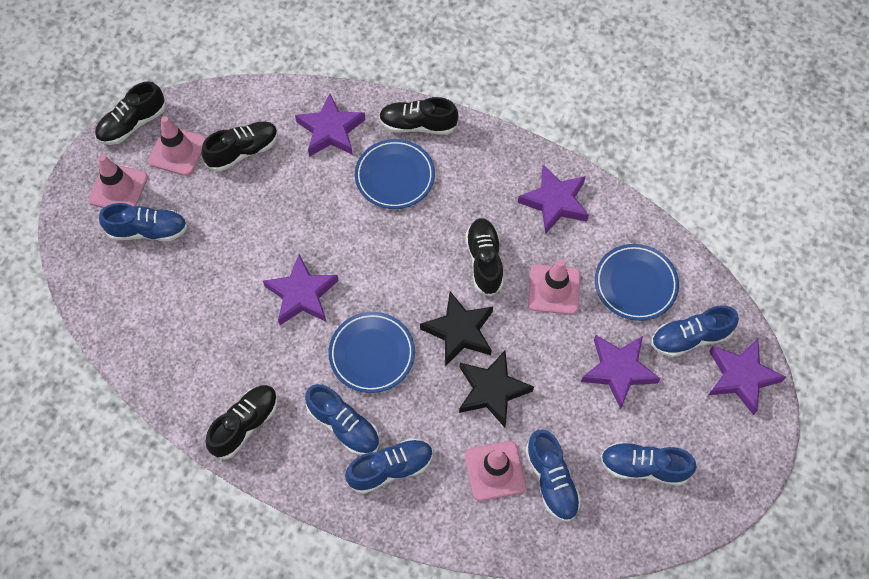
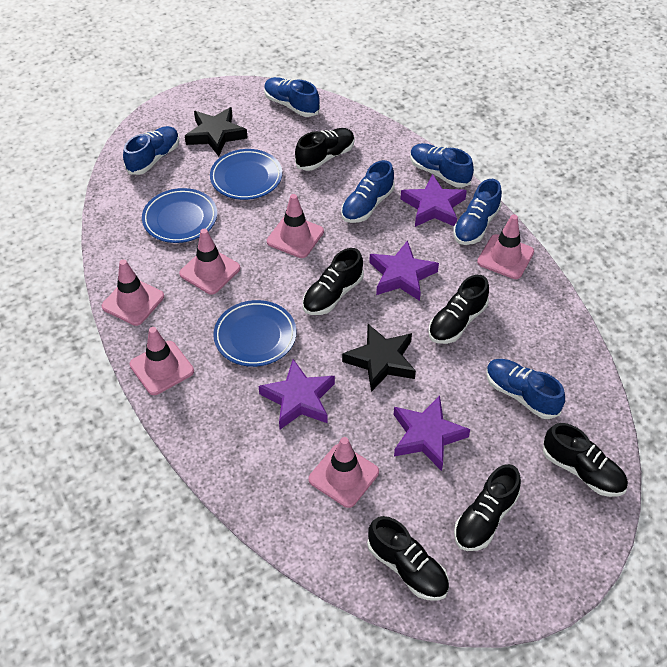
black shoe: 5 -> 6
pink traffic cone: 4 -> 6
purple star: 5 -> 4

